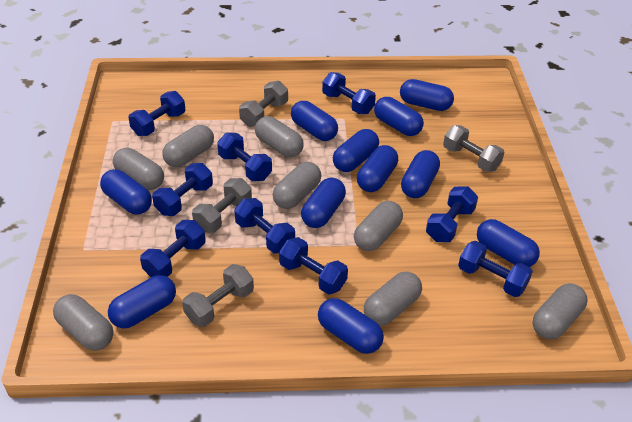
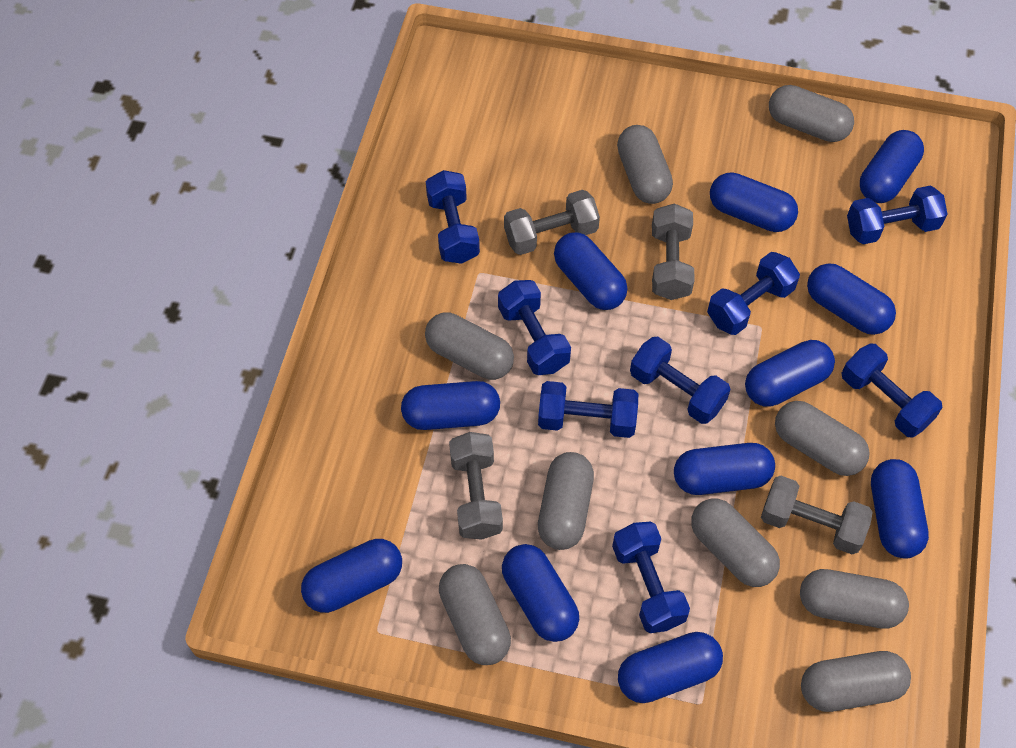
blue dumbbell: 9 -> 8
grey capsule: 8 -> 9

